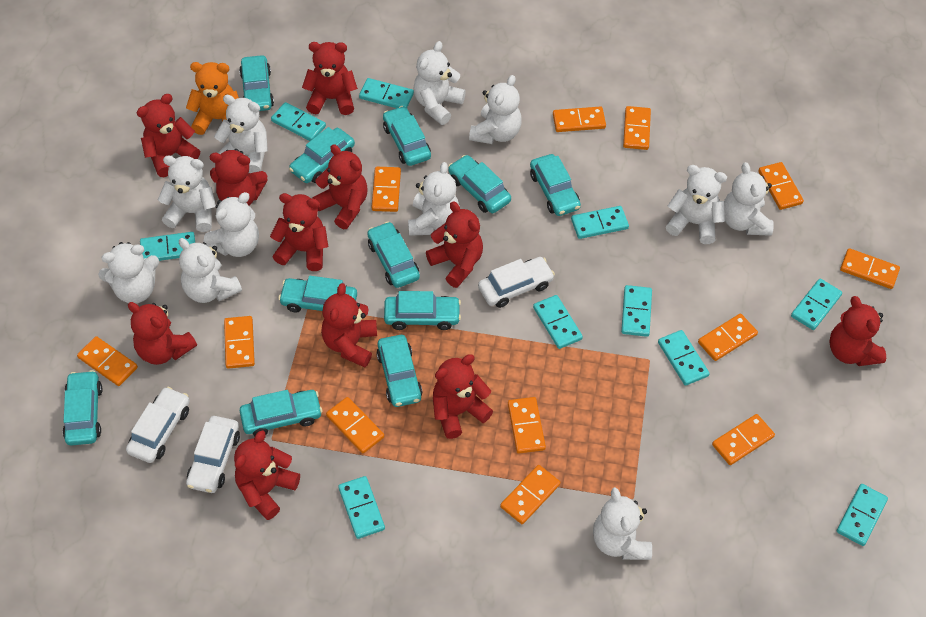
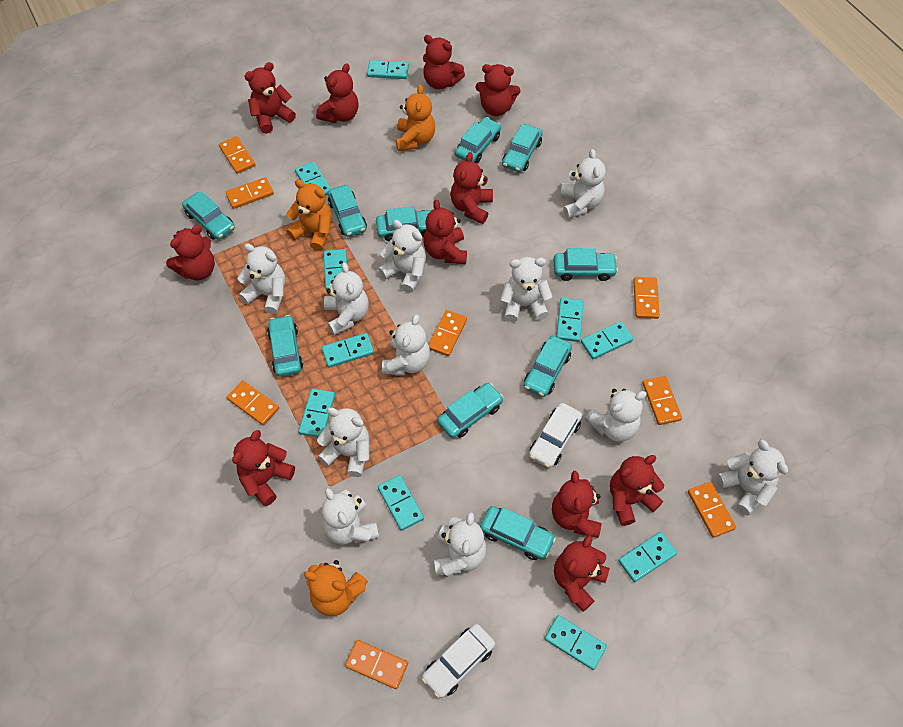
orange domino: 12 -> 8
orange teddy bear: 1 -> 3
turquoise car: 11 -> 10
white car: 3 -> 2

